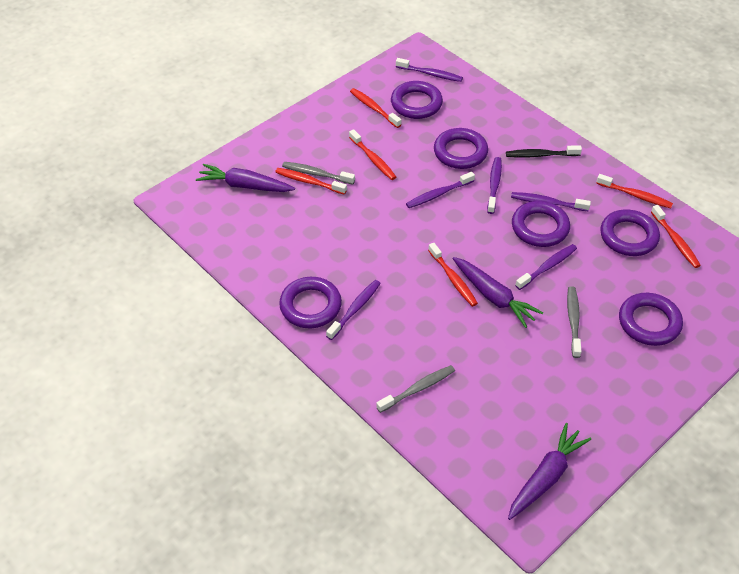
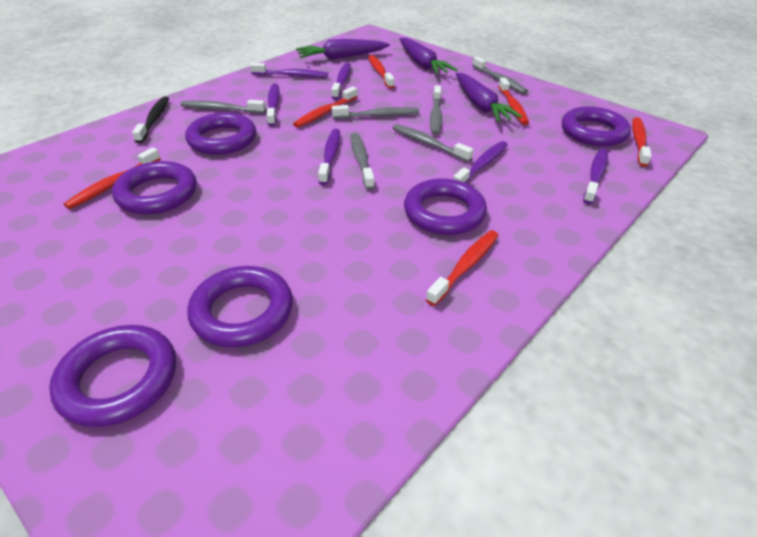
grey toothbrush: 3 -> 6

